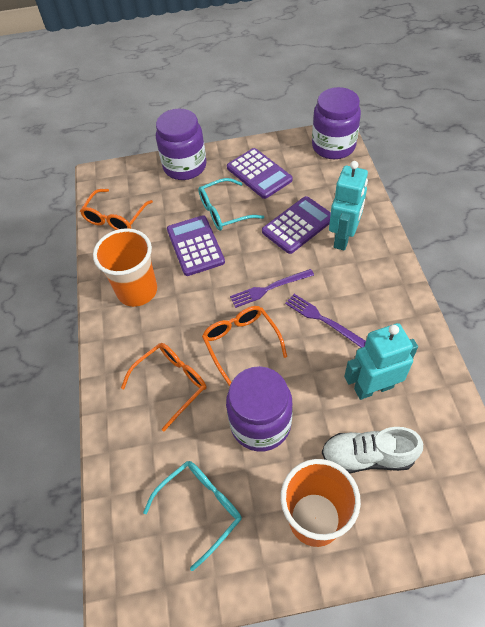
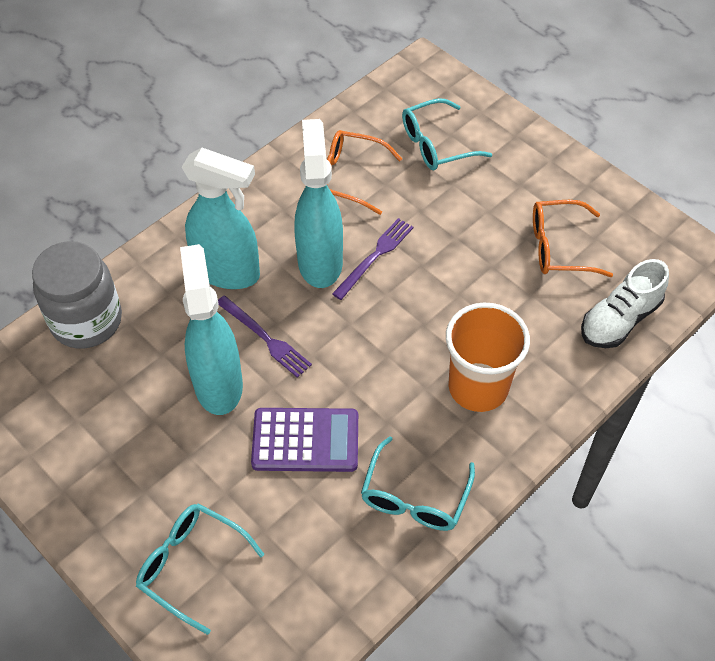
grey jar: 0 -> 1
orange cup: 2 -> 1
orange glasses: 3 -> 2
purple calculator: 3 -> 1
purple jar: 3 -> 0
turquoise glasses: 2 -> 3
turquoise robot: 2 -> 0
turquoise spray bottle: 0 -> 3

